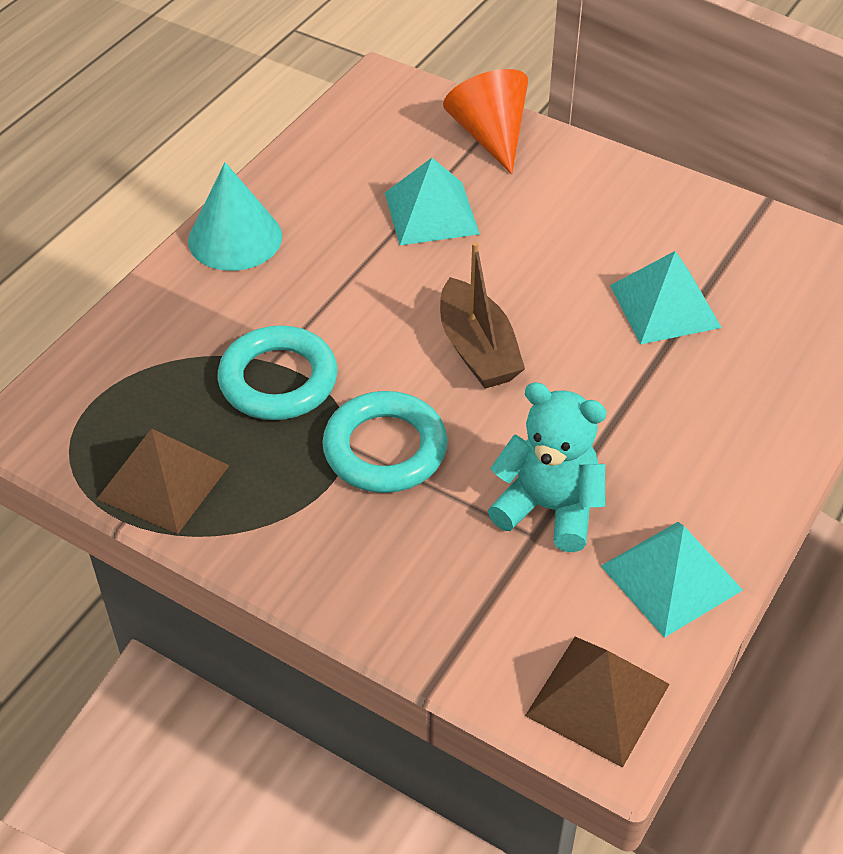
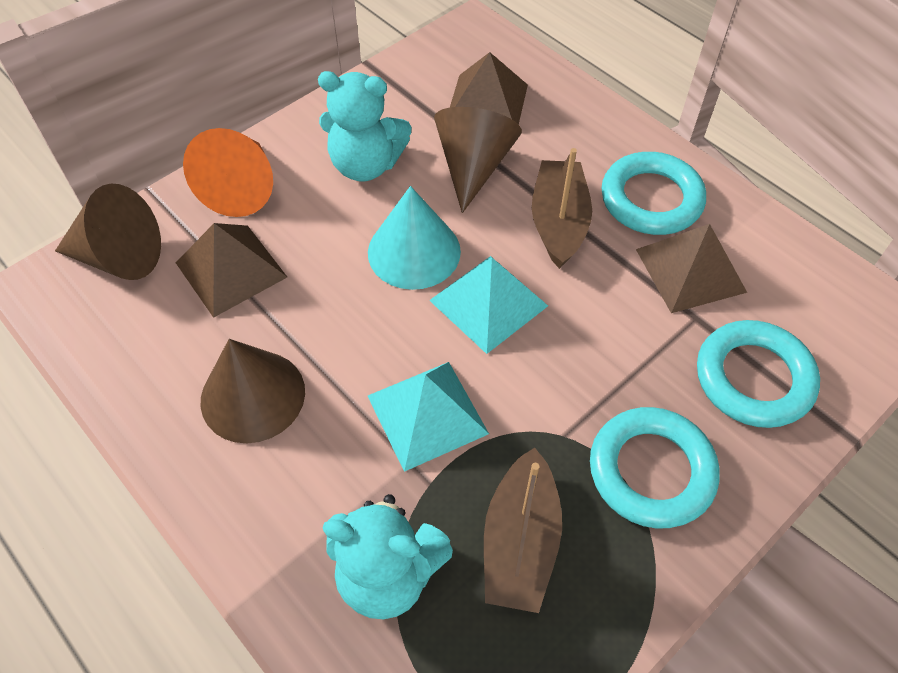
brown boat: 1 -> 2
brown cone: 0 -> 3
brown pyramid: 2 -> 3
turquoise pyramid: 3 -> 2
turquoise ring: 2 -> 3
turquoise teddy bear: 1 -> 2

